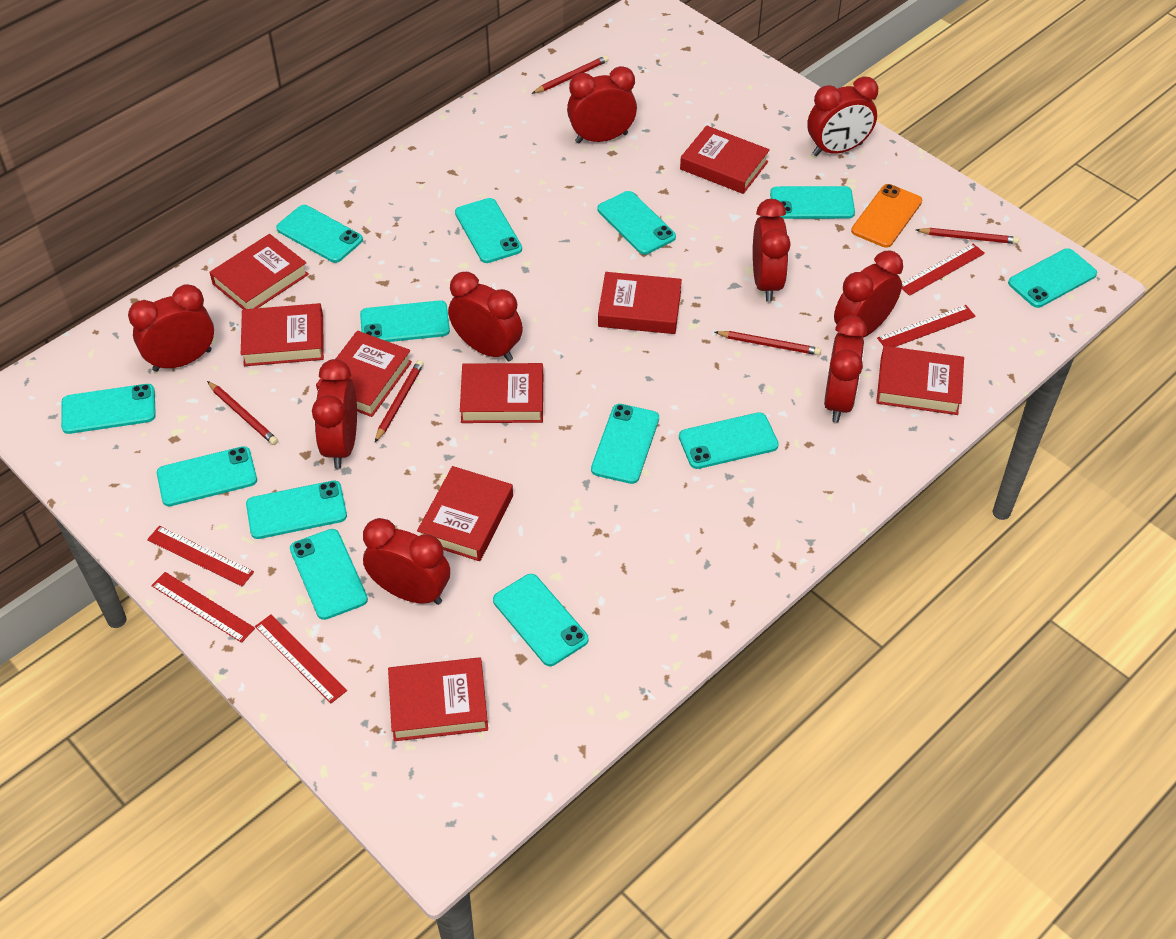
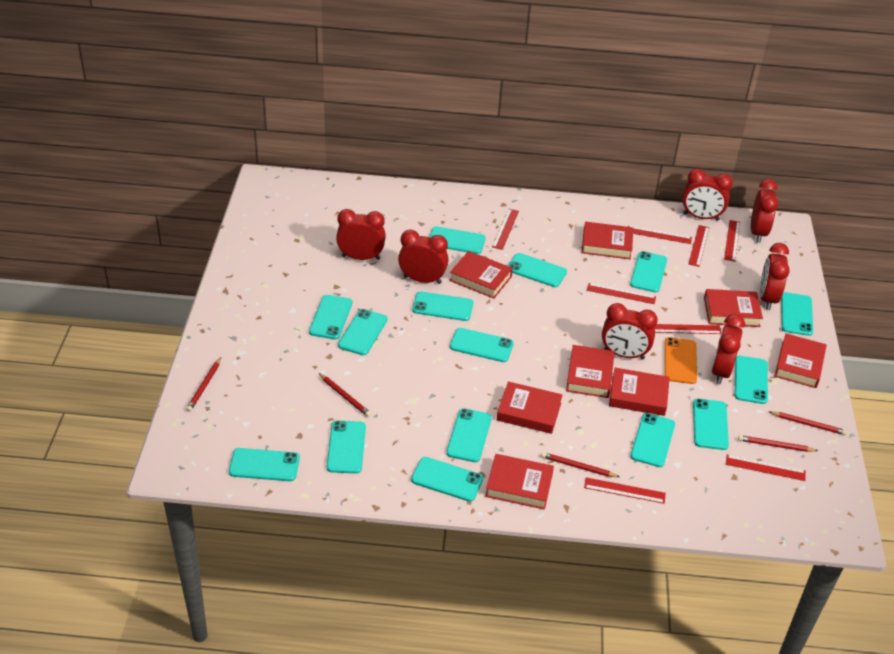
red book: 9 -> 8
red clock: 9 -> 7
red ruler: 5 -> 8
turquoise phone: 13 -> 15

